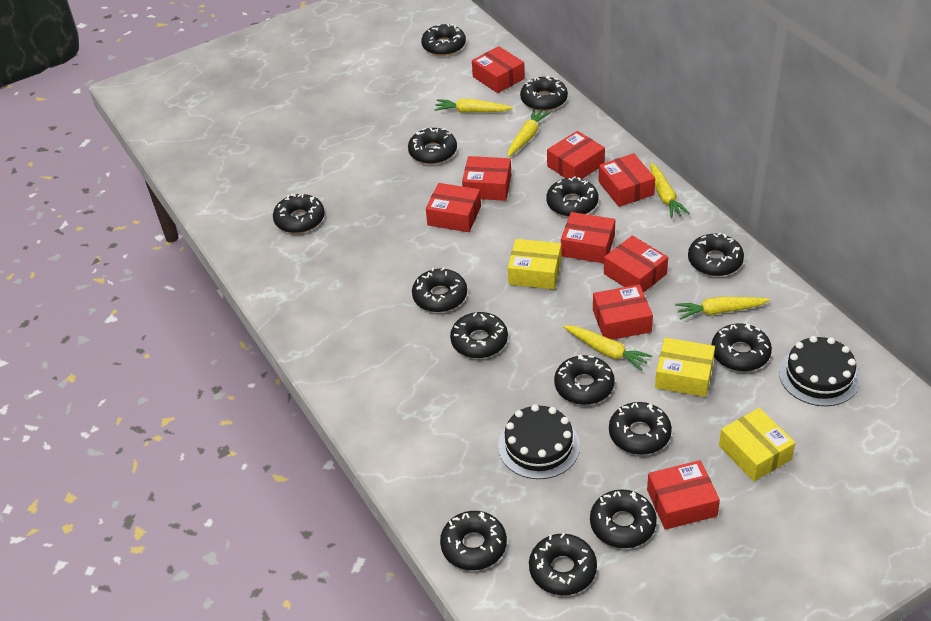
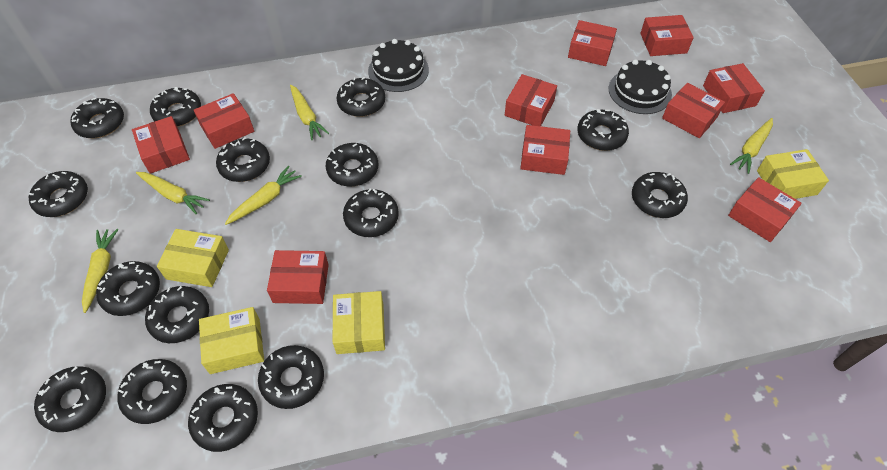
black donut: 14 -> 15
red box: 9 -> 10
yellow box: 3 -> 4

